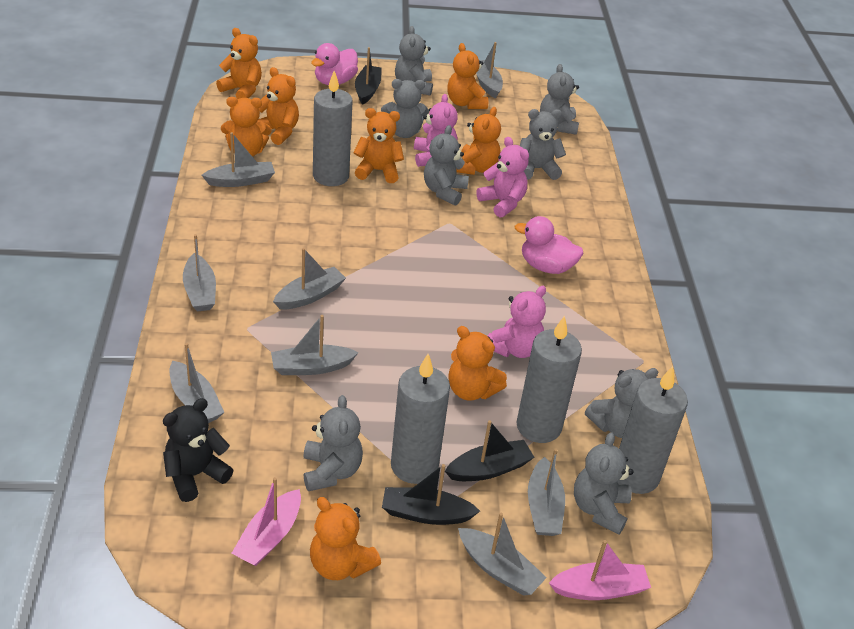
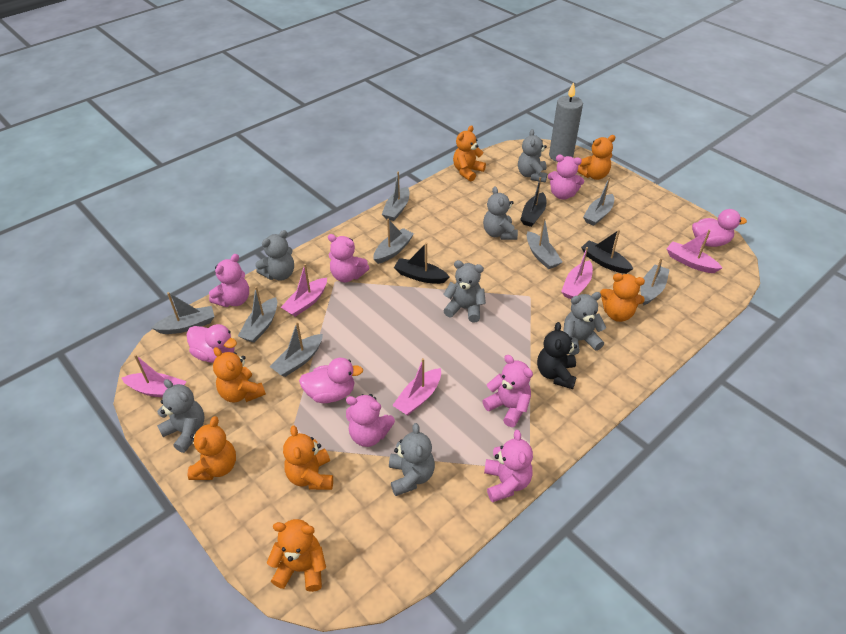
grey candle: 4 -> 1
grey teddy bear: 8 -> 7
orange teddy bear: 8 -> 7
pink boat: 2 -> 5
pink duck: 2 -> 3
pink teddy bear: 3 -> 6

